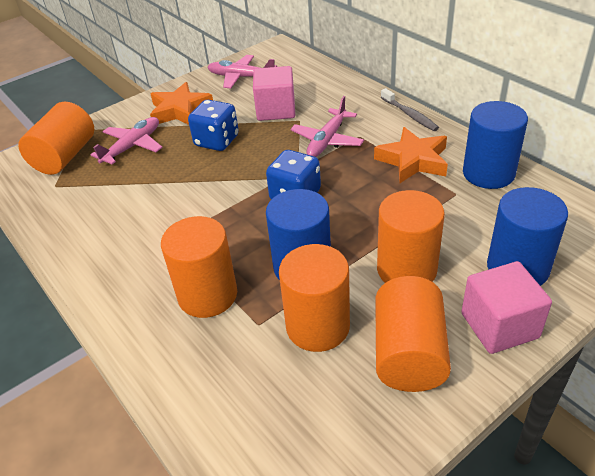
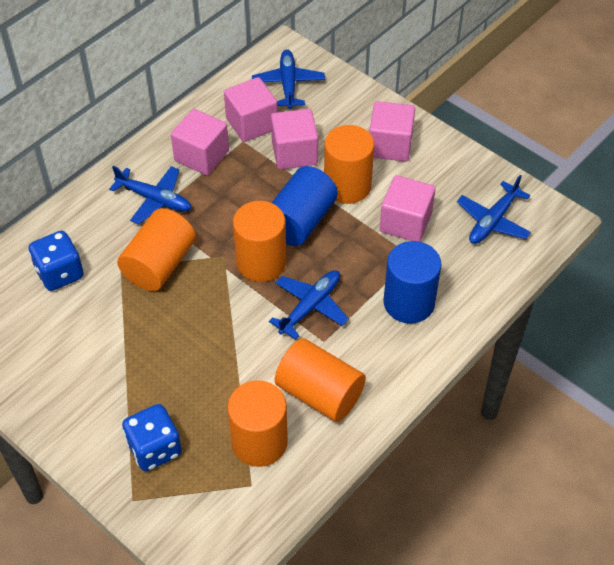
blue cylinder: 3 -> 2
blue plane: 0 -> 4
grey toothbrush: 1 -> 0
orange star: 2 -> 0
pink cube: 2 -> 5
pink plane: 3 -> 0

